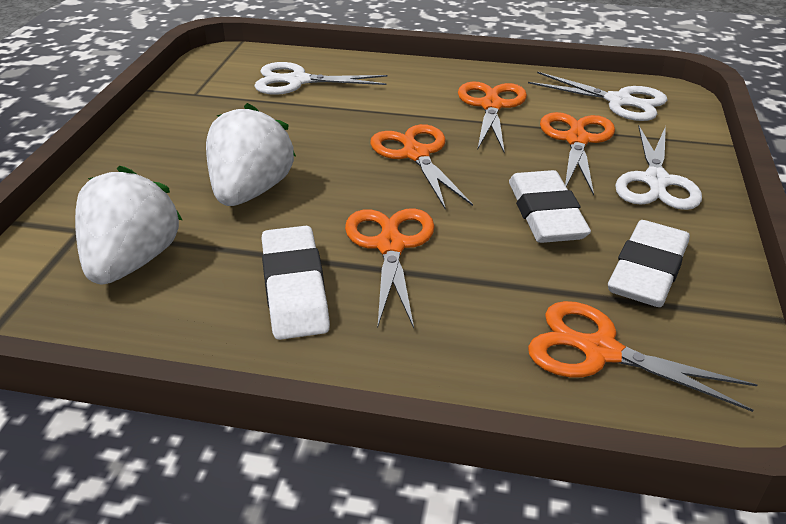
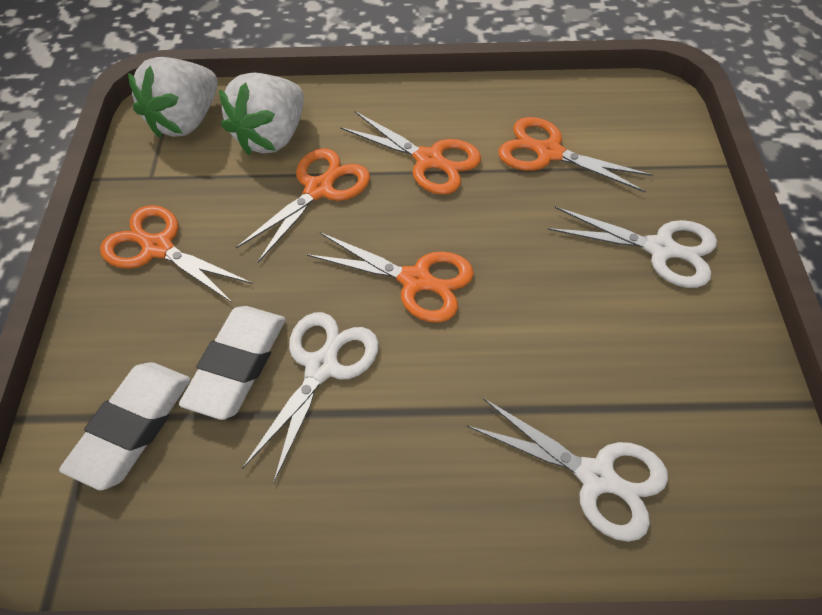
white eraser: 3 -> 2

